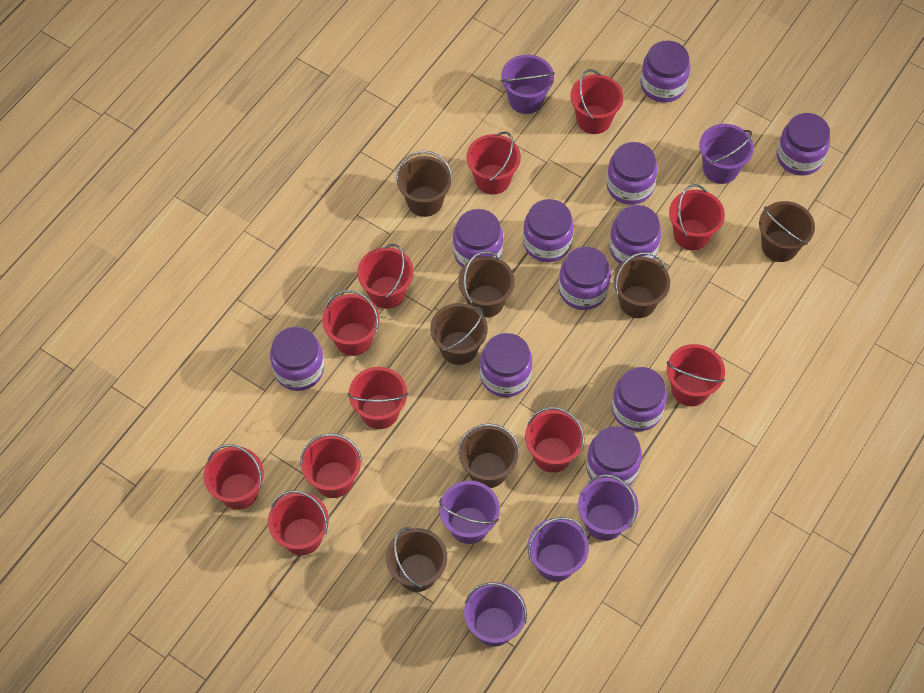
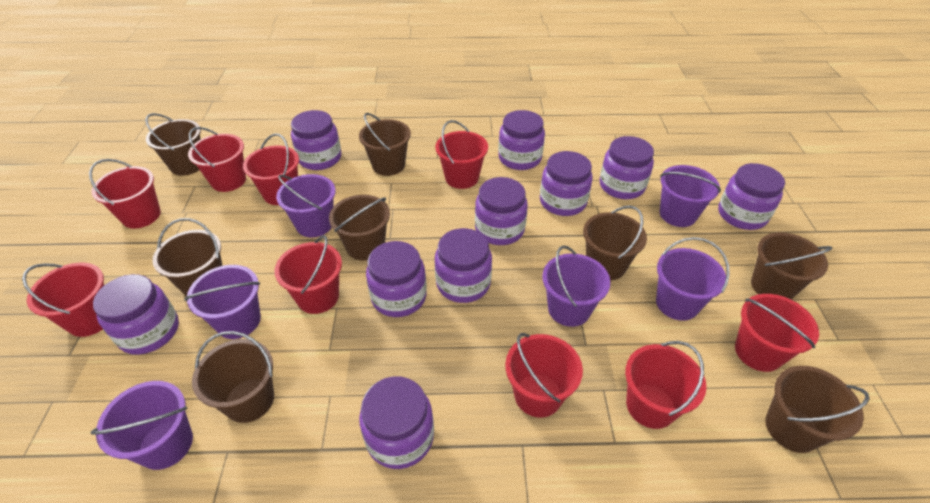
brown bucket: 7 -> 8
purple jar: 11 -> 10
red bucket: 11 -> 9

